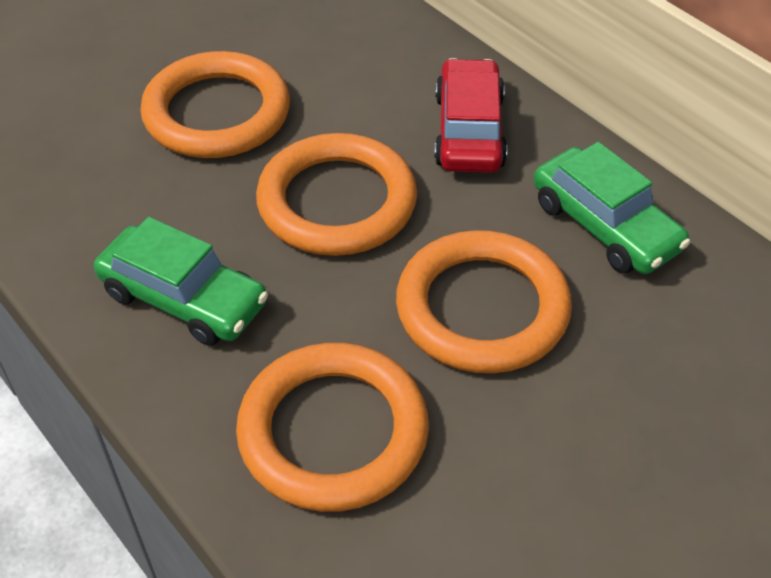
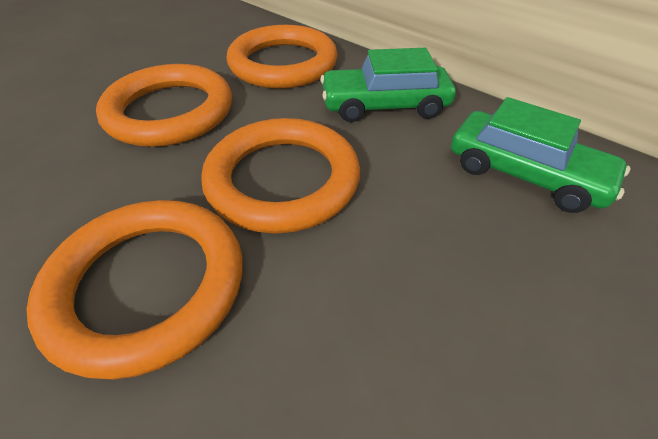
red car: 1 -> 0

